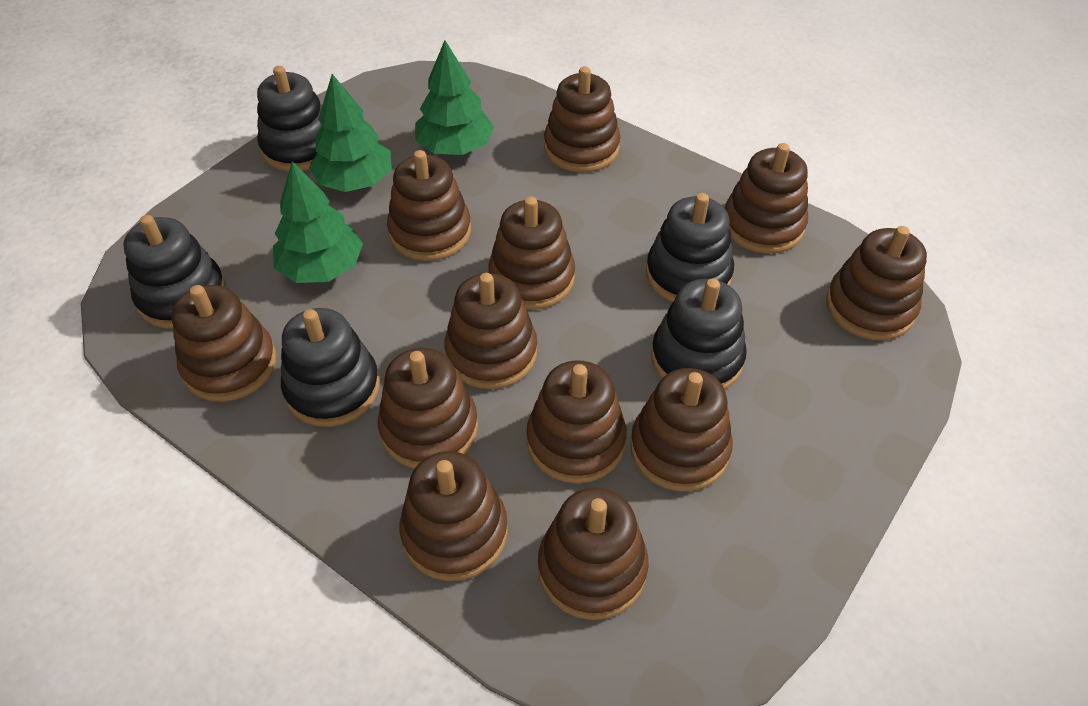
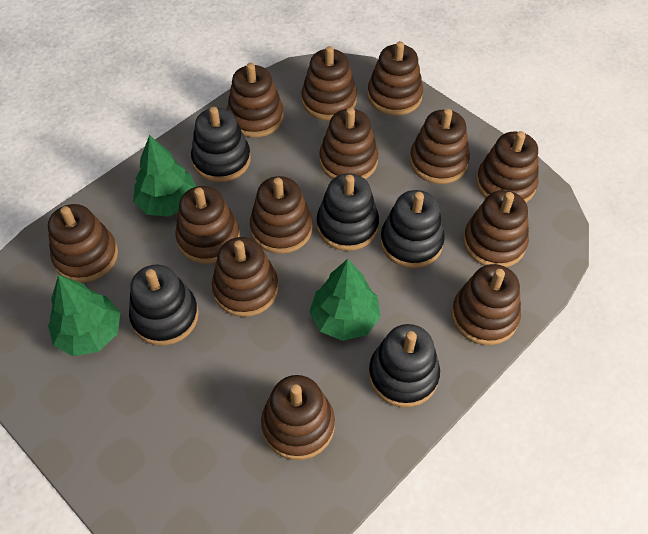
brown stacking toy: 12 -> 13

